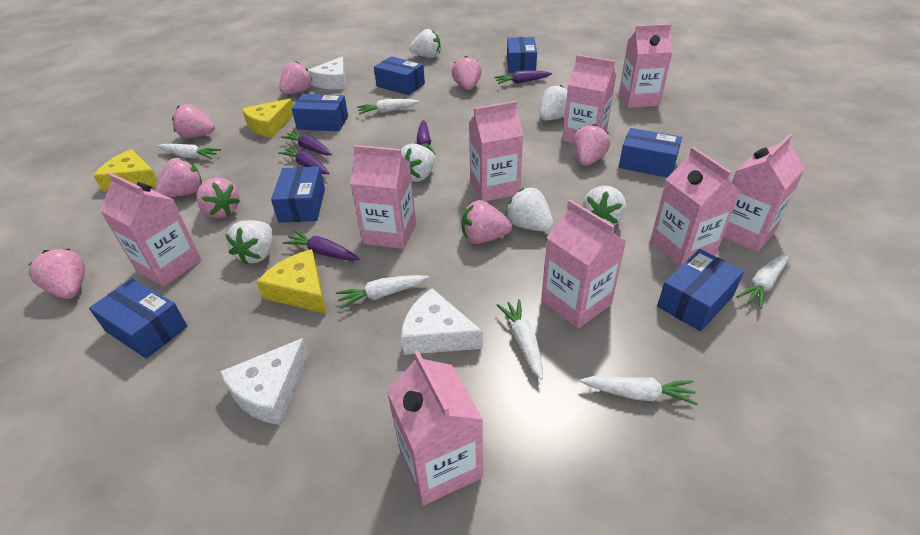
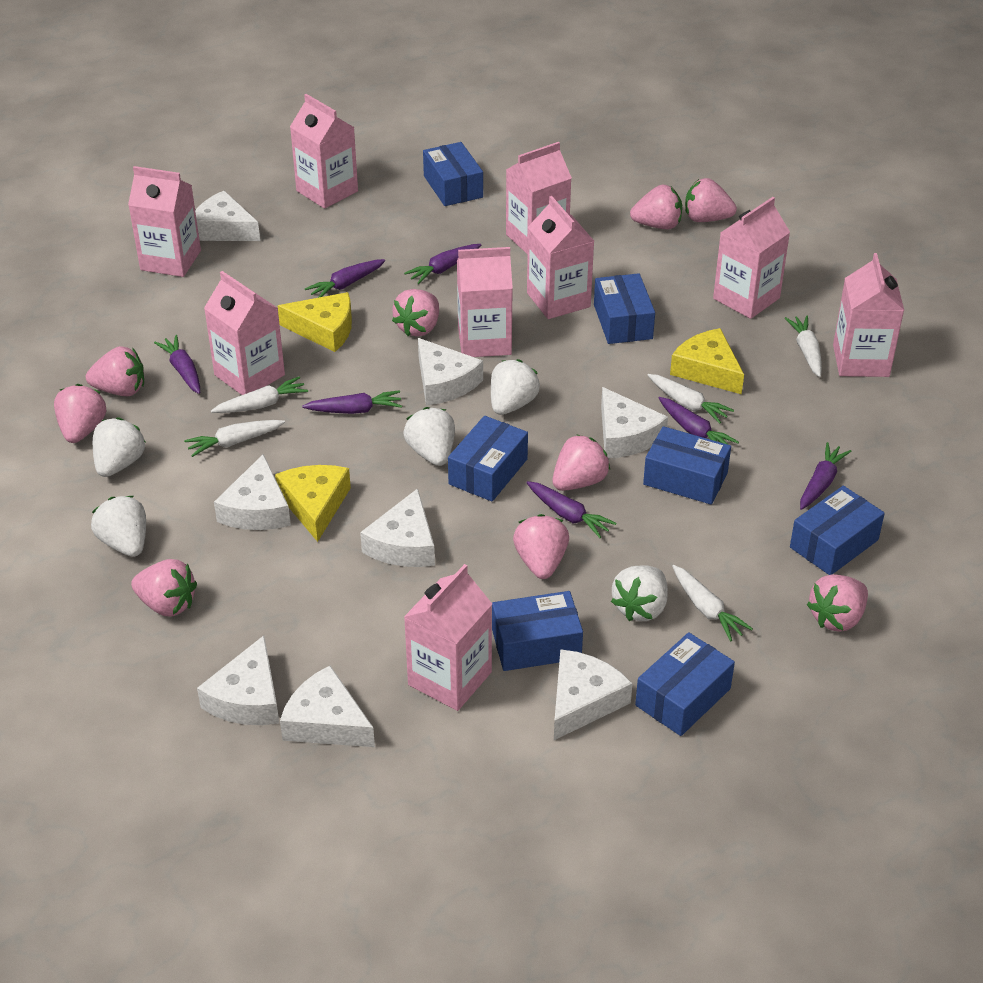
pink strawberry: 8 -> 9
purple carrot: 5 -> 7
white carrot: 6 -> 5
white cheese: 3 -> 8
white strawberry: 6 -> 5

